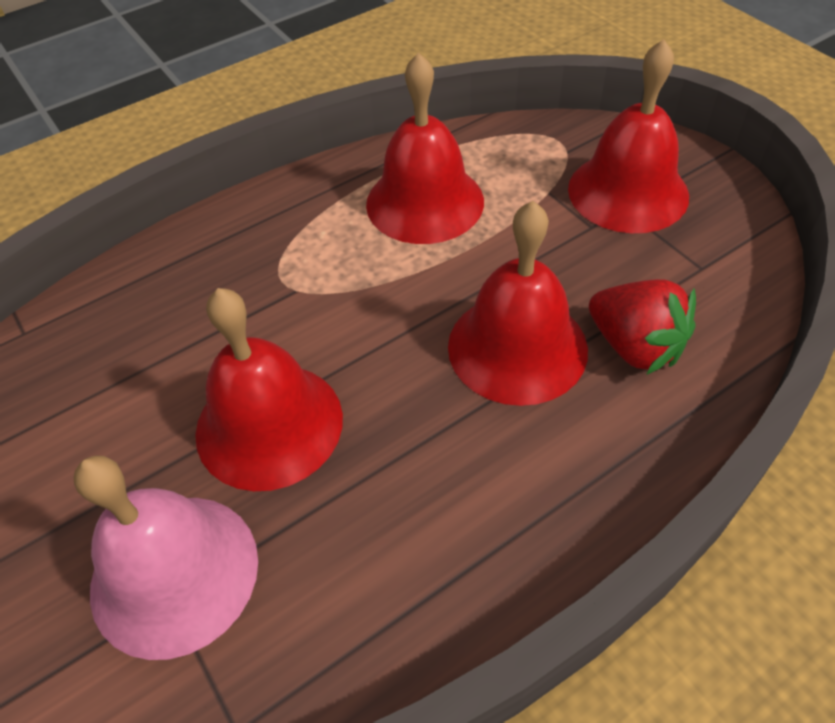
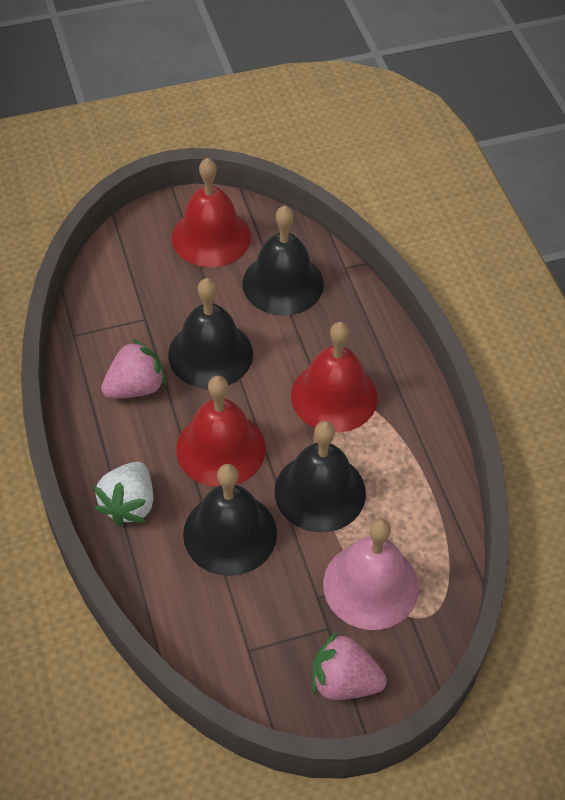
black bell: 0 -> 4
pink strawberry: 0 -> 2
red bell: 4 -> 3
red strawberry: 1 -> 0
white strawberry: 0 -> 1

